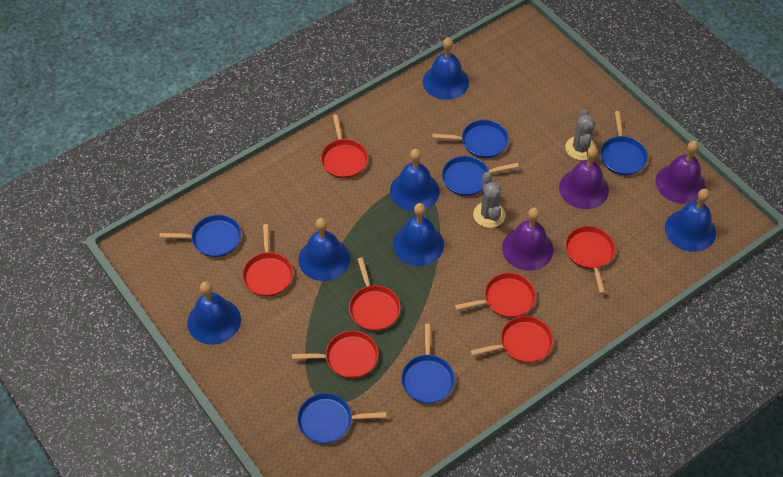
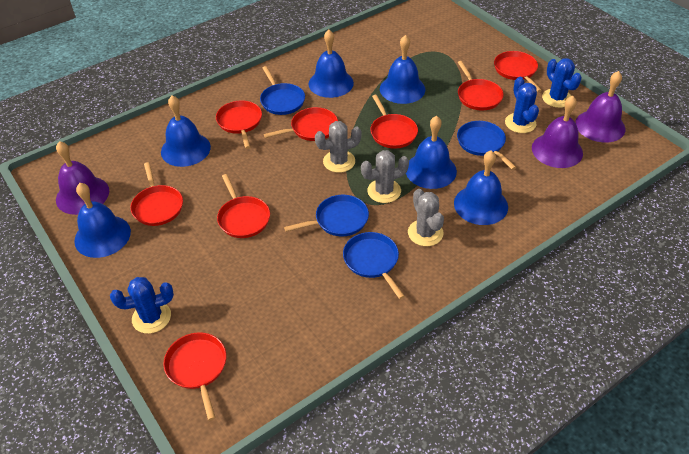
blue cactus: 0 -> 3
blue pan: 6 -> 4
grey cactus: 2 -> 3
red pan: 7 -> 8

